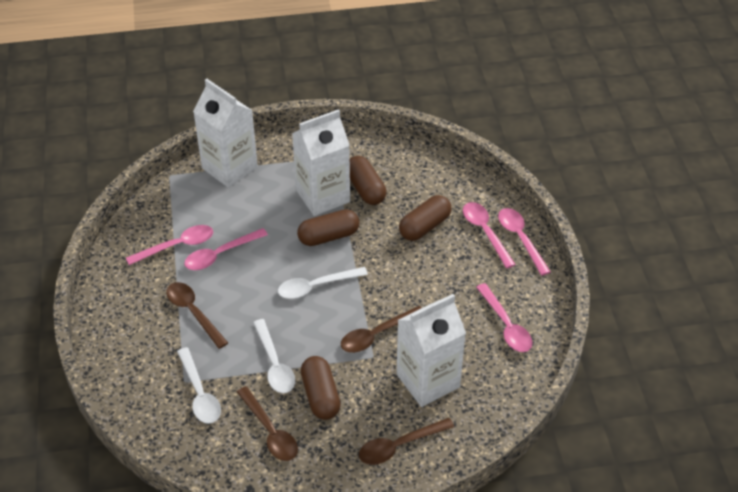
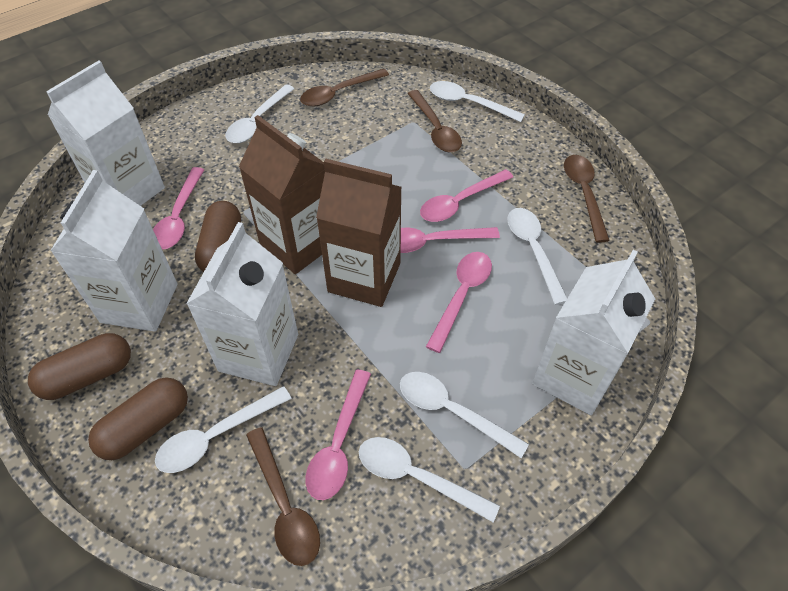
brown capsule: 4 -> 3
brown carton: 0 -> 2
white carton: 3 -> 4
white spoon: 3 -> 6

